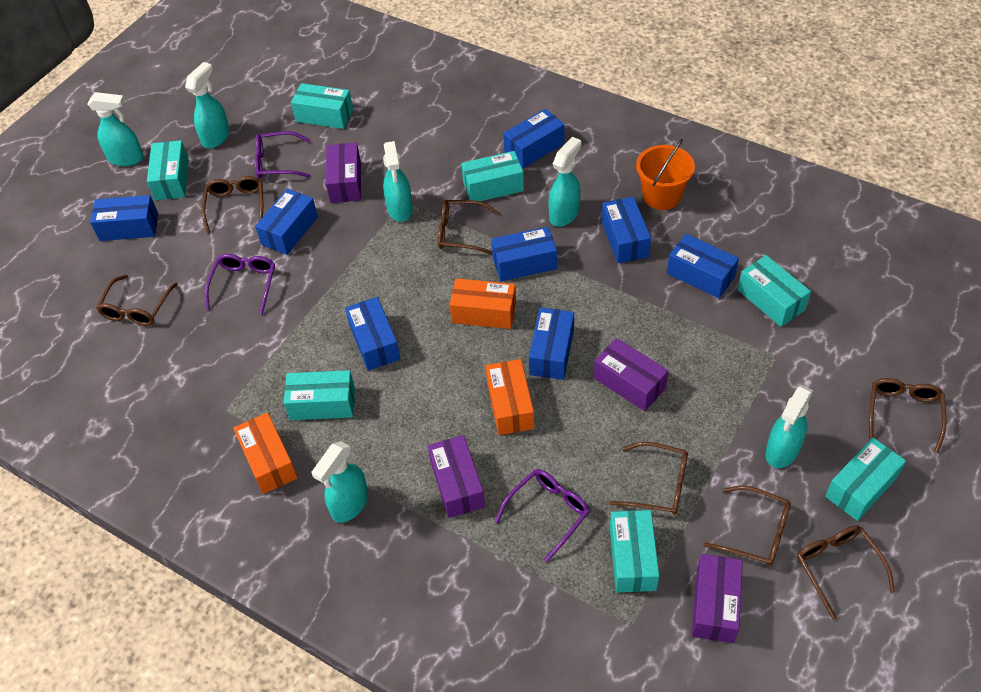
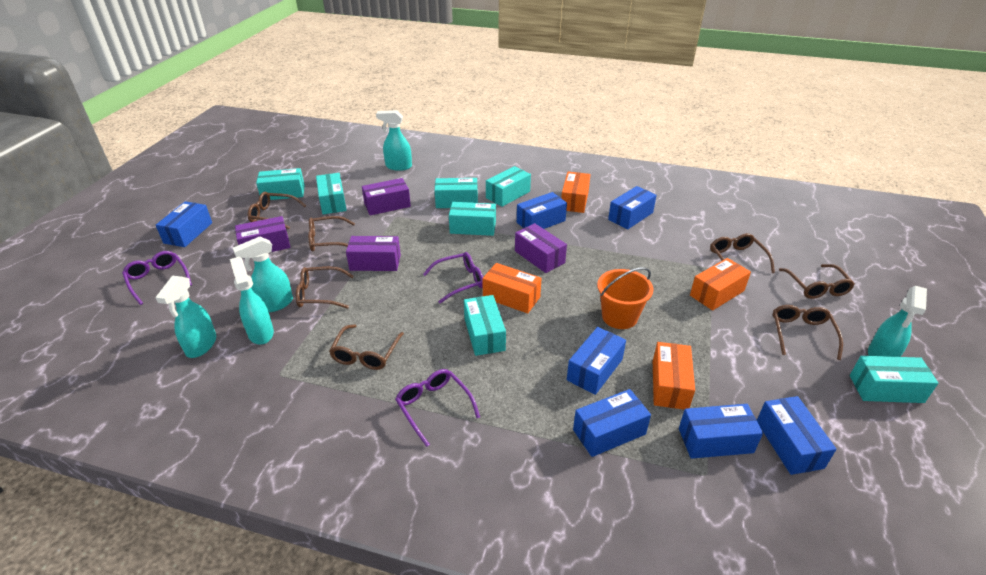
blue box: 8 -> 7
orange box: 3 -> 4
turquoise spray bottle: 6 -> 5

